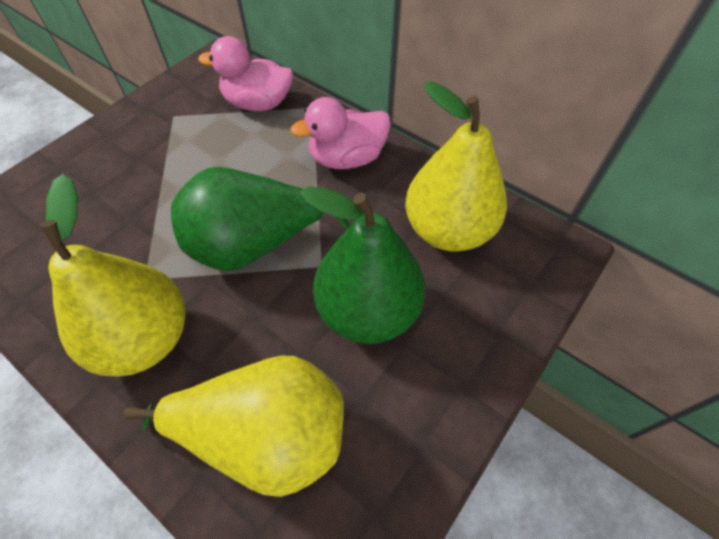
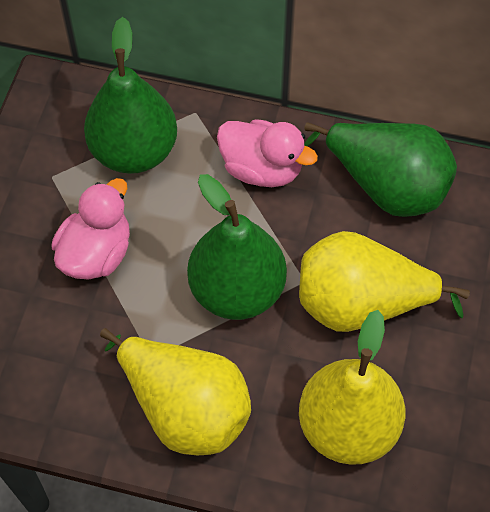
green pear: 2 -> 3

